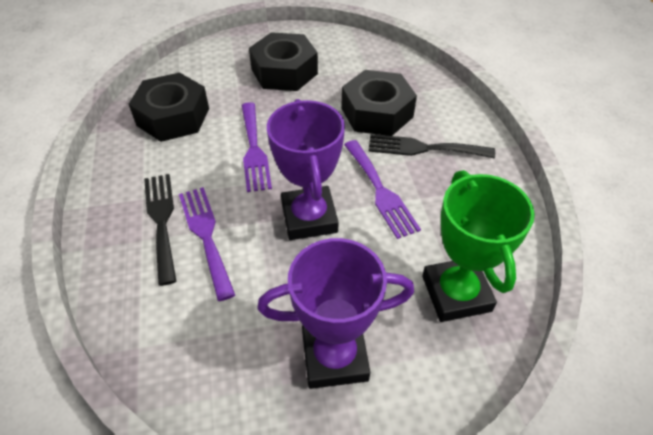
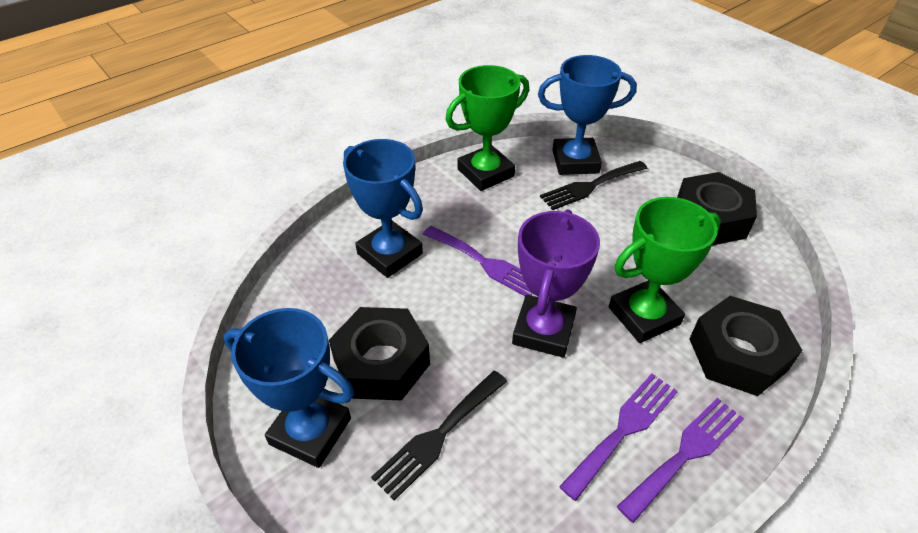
blue trophy: 0 -> 3
green trophy: 1 -> 2
purple trophy: 2 -> 1

